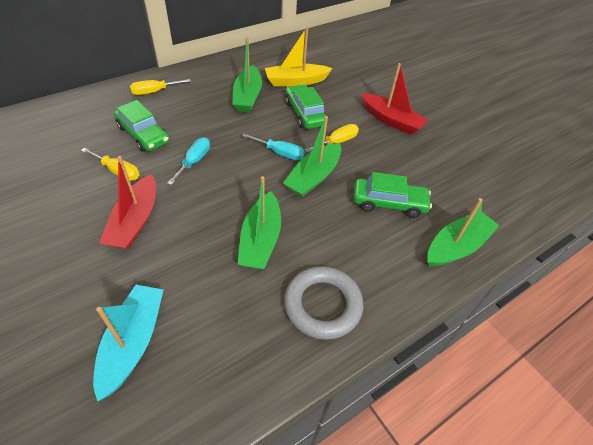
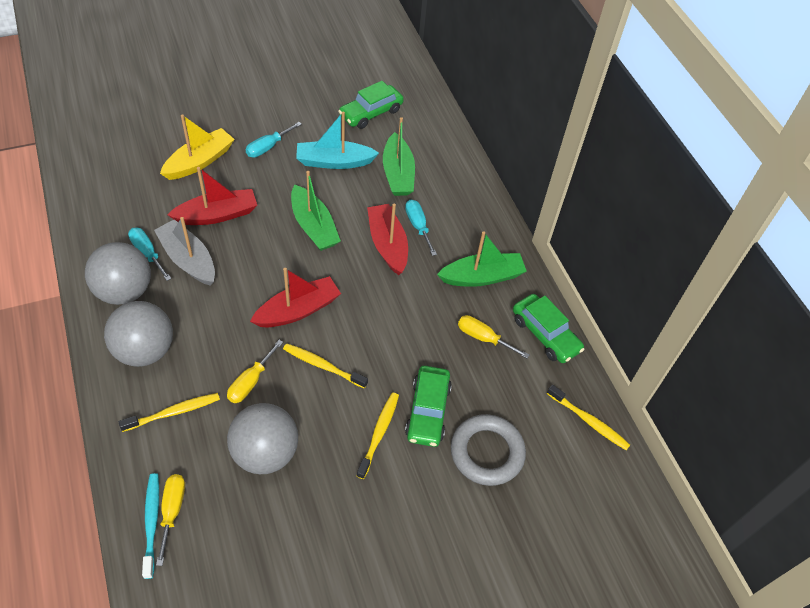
green boat: 4 -> 3
grey ball: 0 -> 3
grey boat: 0 -> 1
red boat: 2 -> 3
turquoise screwdriver: 2 -> 3
turquoise toothbrush: 0 -> 1
yellow toothbrush: 0 -> 4

